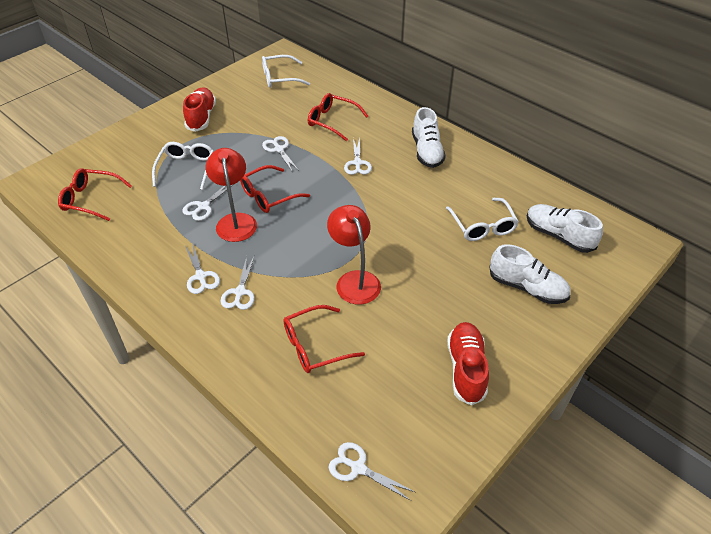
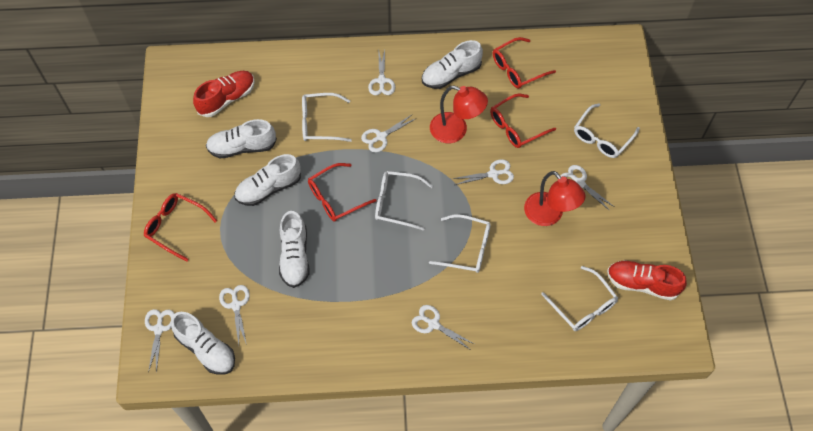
white glasses: 3 -> 5
white scissors: 6 -> 7
white shoe: 3 -> 5

